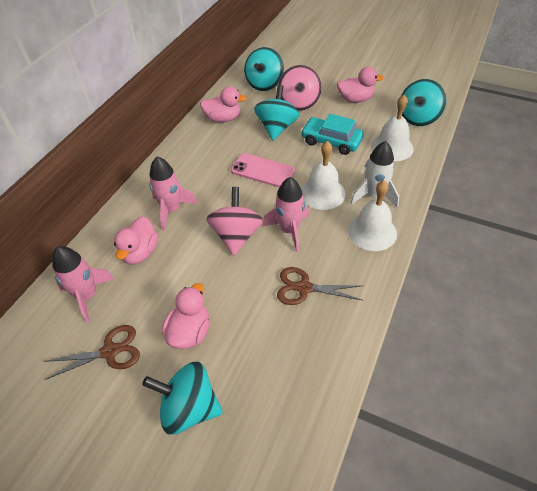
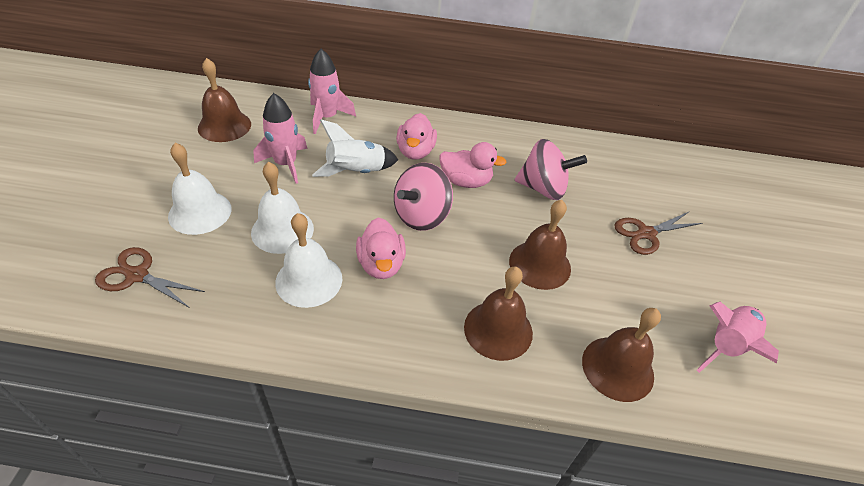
brown bell: 0 -> 4
pink duck: 4 -> 3
pink phone: 1 -> 0
turquoise car: 1 -> 0
turquoise spinning top: 4 -> 0

